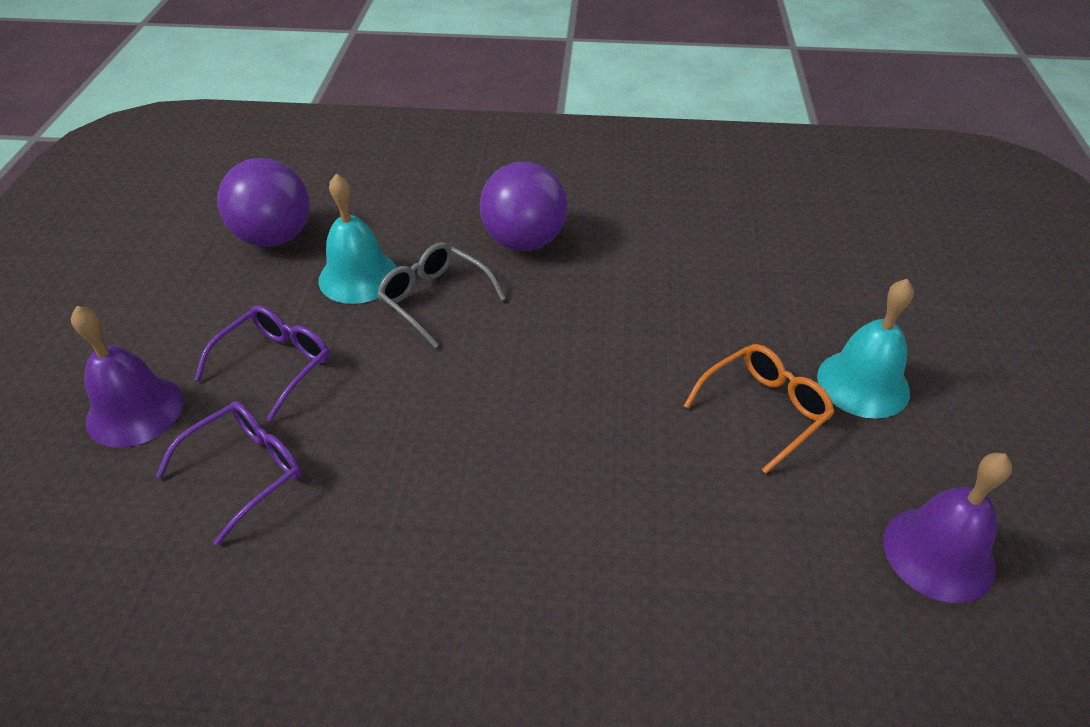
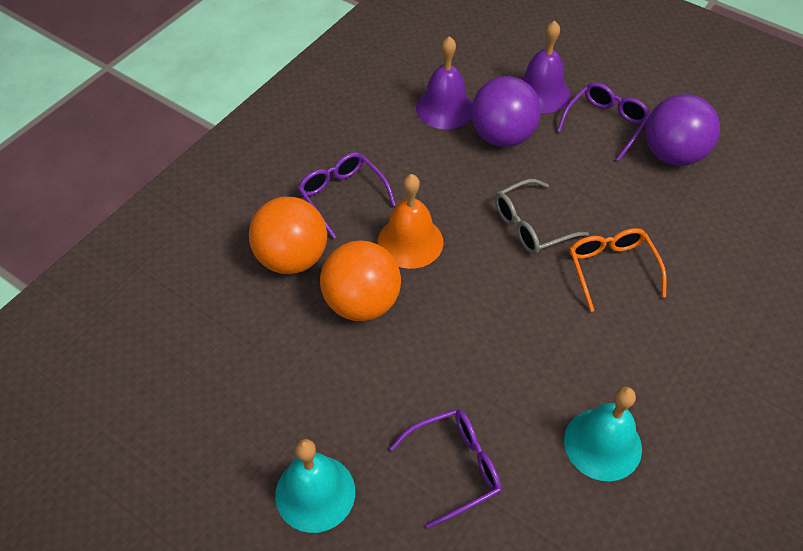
orange ball: 0 -> 2
orange bell: 0 -> 1
purple glasses: 2 -> 3

